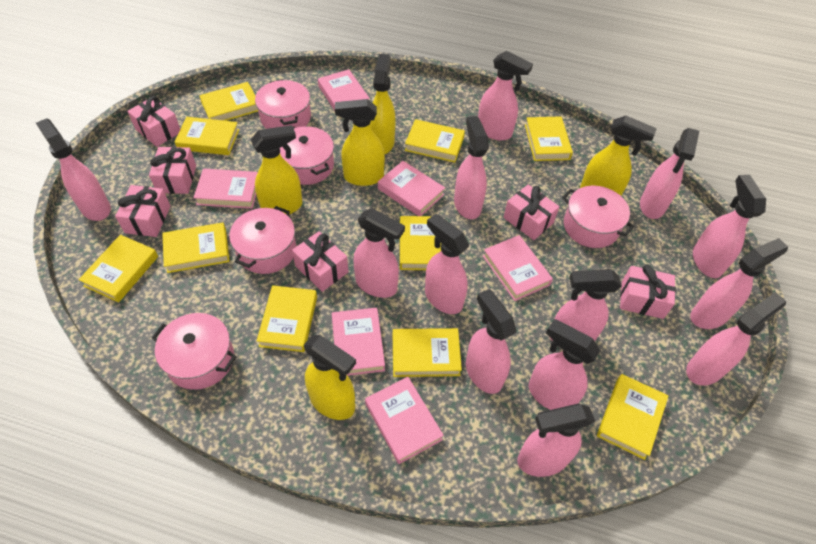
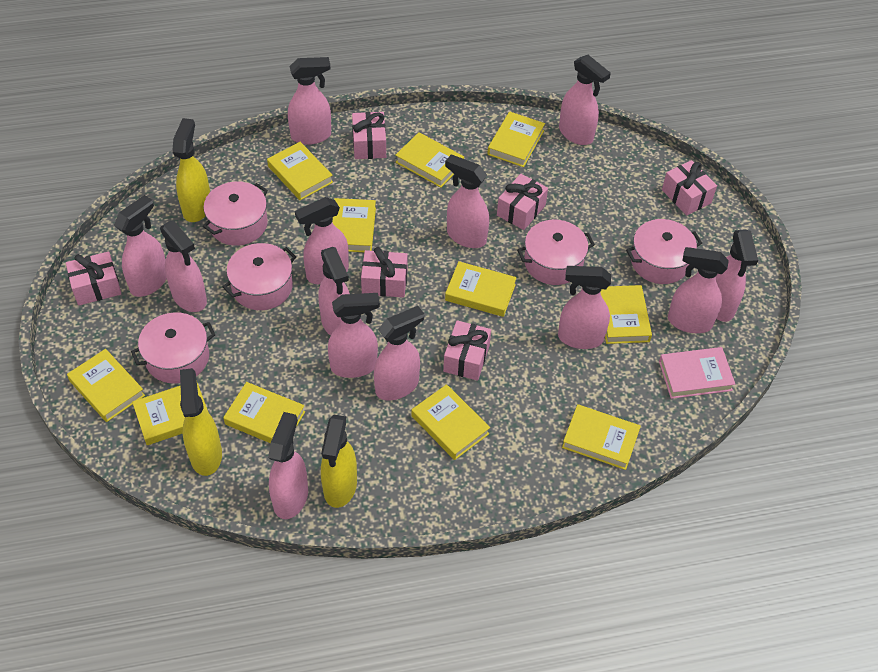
pink book: 6 -> 1
yellow book: 10 -> 11
yellow spray bottle: 5 -> 3

